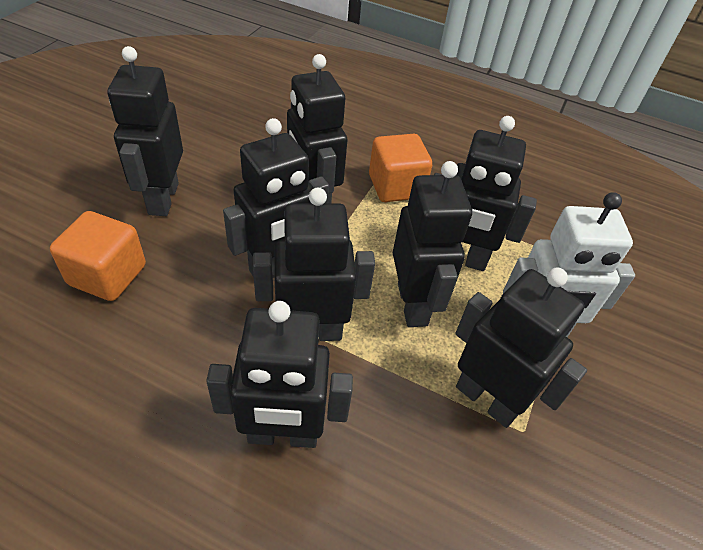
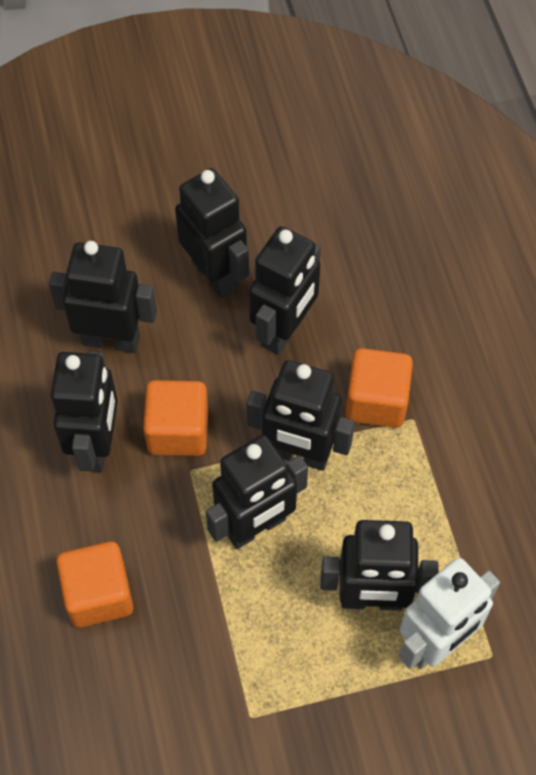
black robot: 8 -> 7
orange cube: 2 -> 3

